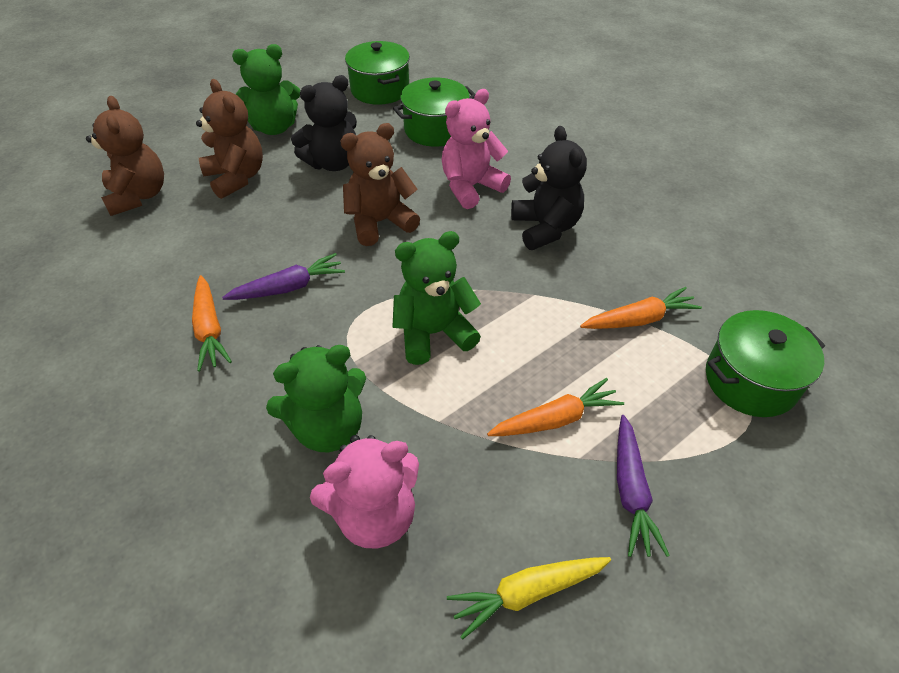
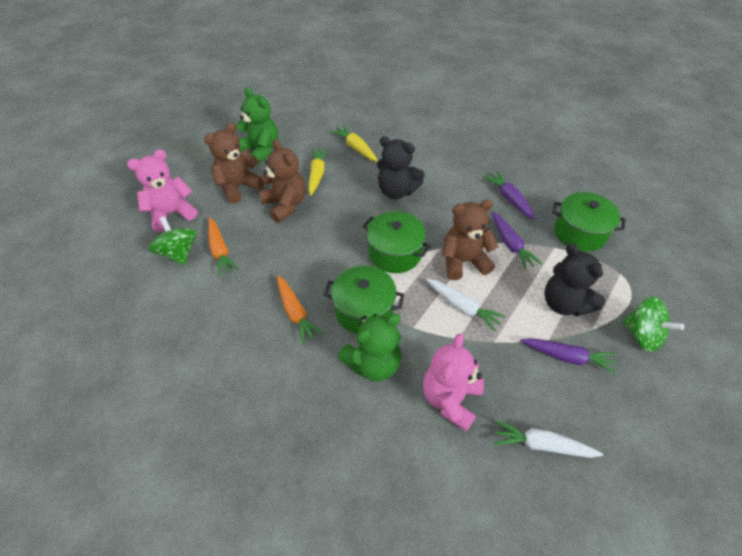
green spinning top: 0 -> 2
green teddy bear: 3 -> 2
orange carrot: 3 -> 2
purple carrot: 2 -> 3
white carrot: 0 -> 2
yellow carrot: 1 -> 2

